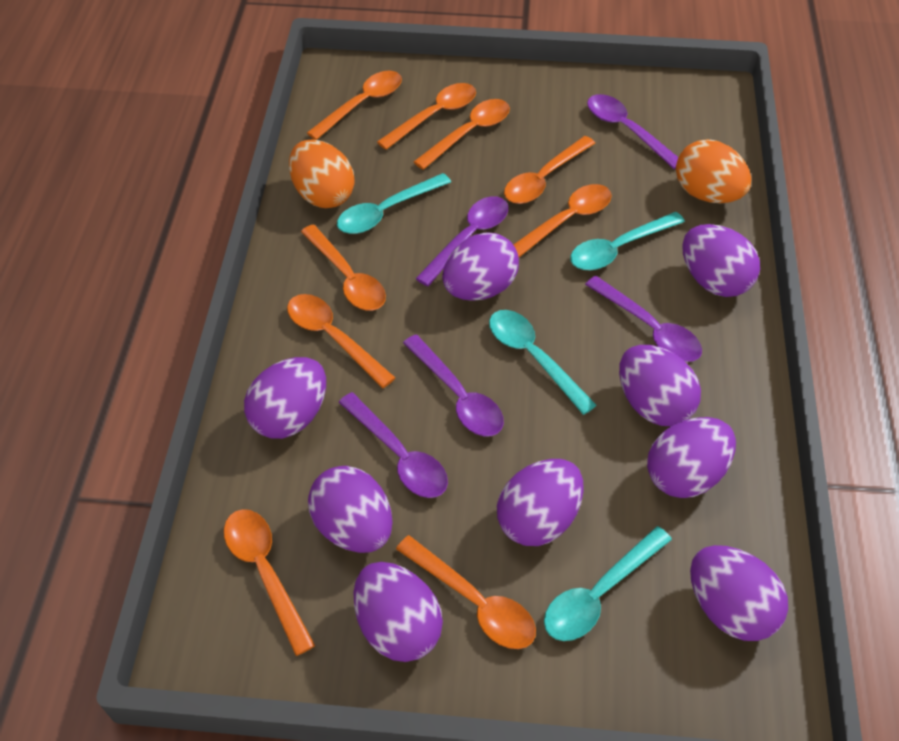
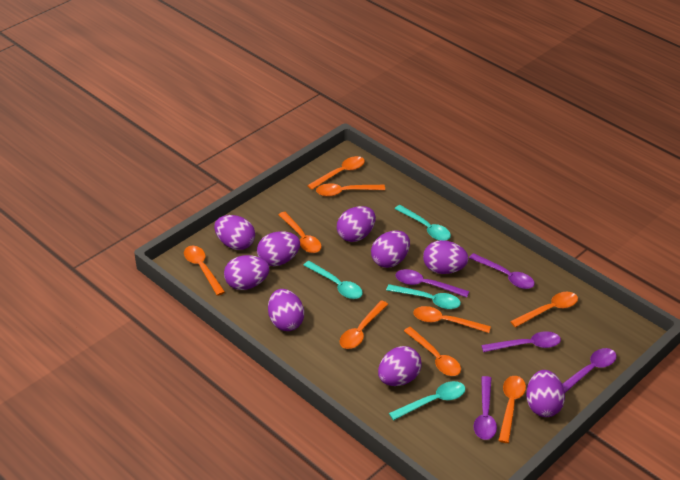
orange egg: 2 -> 0

